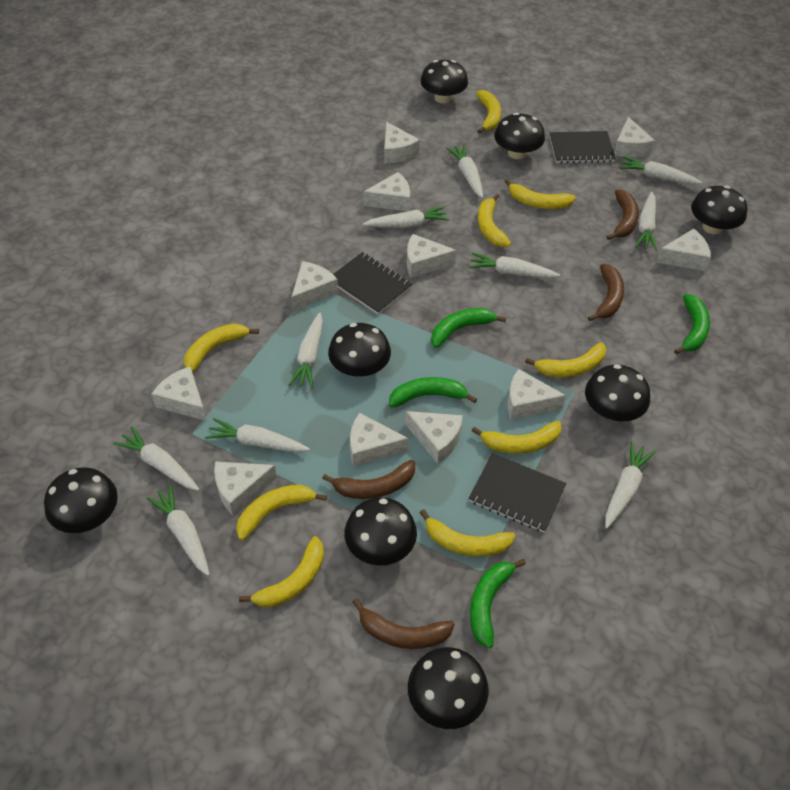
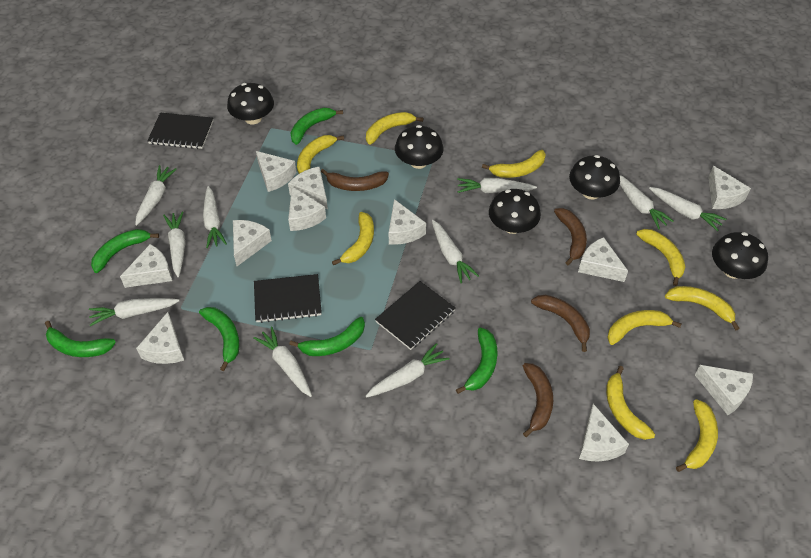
black mushroom: 8 -> 5
green banana: 4 -> 6

